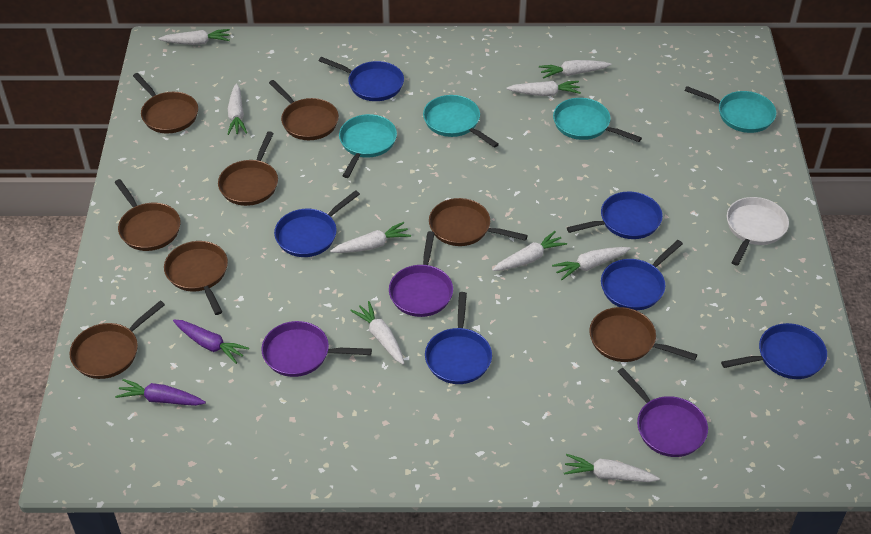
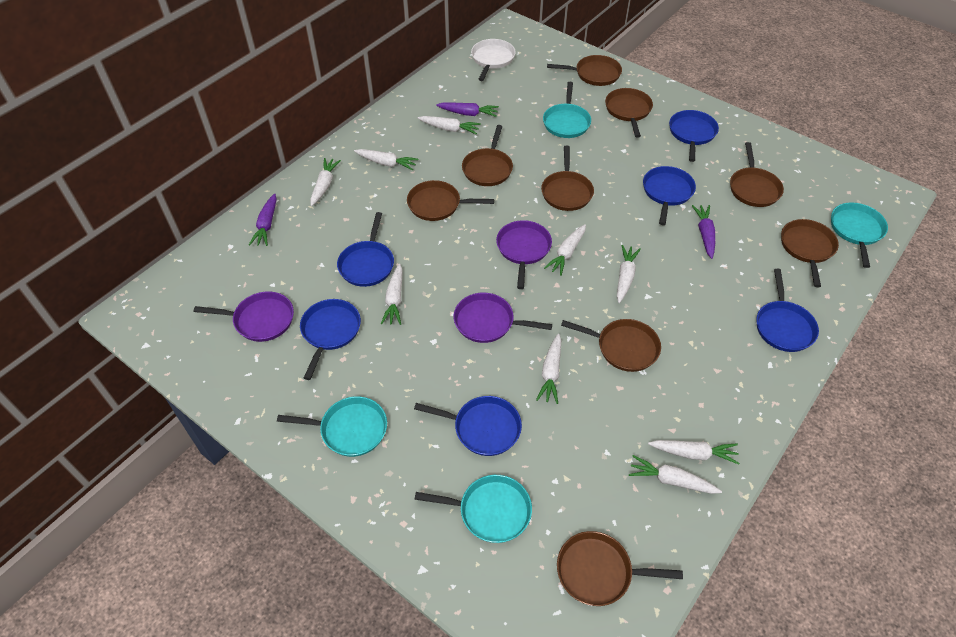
brown pan: 8 -> 9
purple carrot: 2 -> 3

